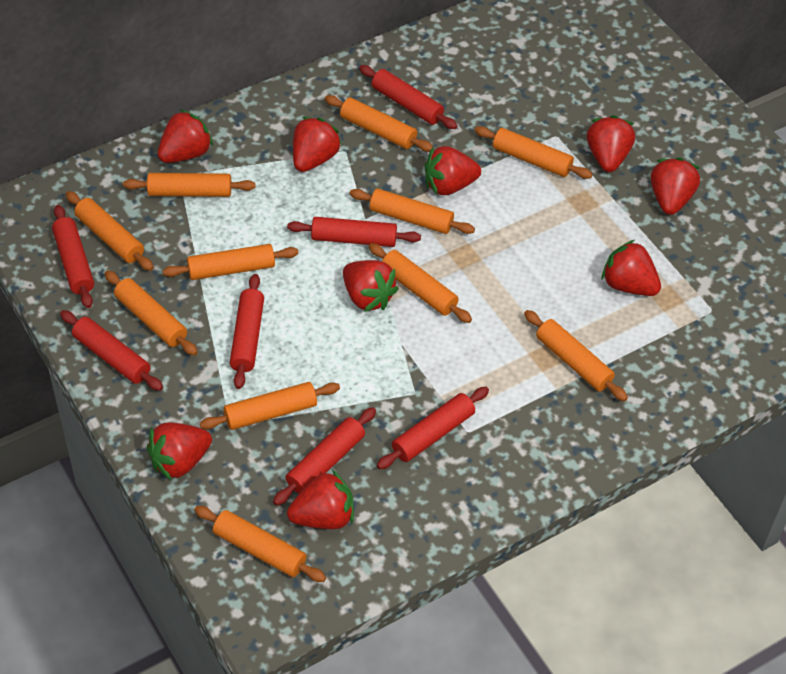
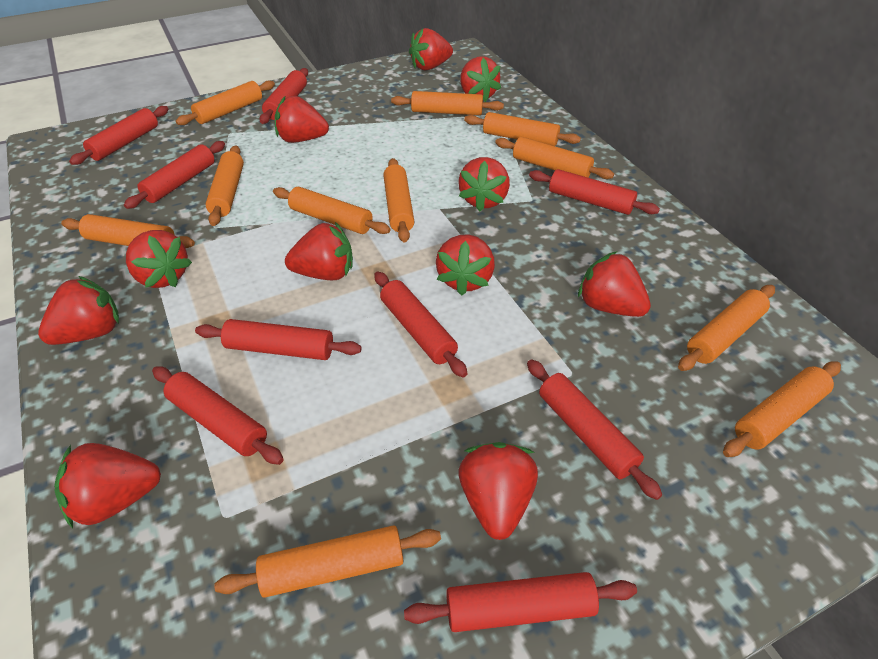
red rolling pin: 7 -> 9
red strawberry: 9 -> 11

